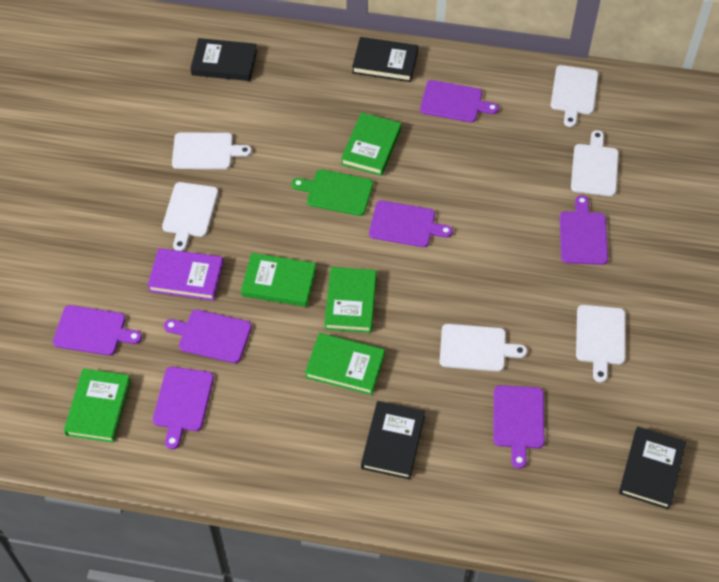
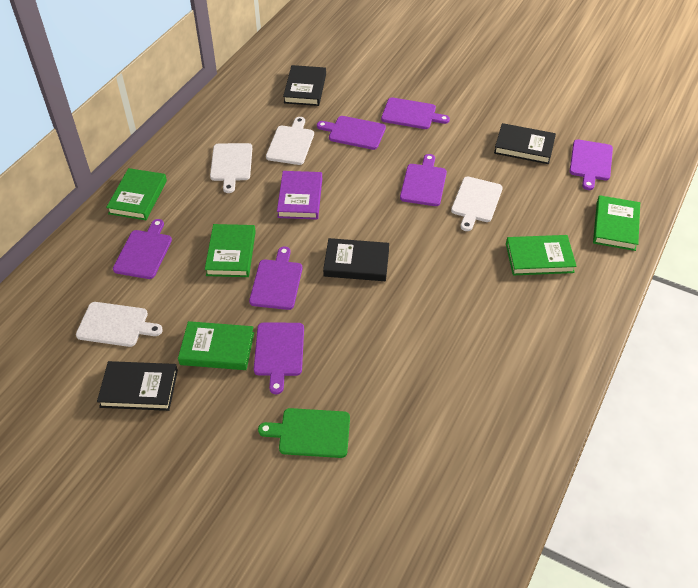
white cutting board: 6 -> 4

